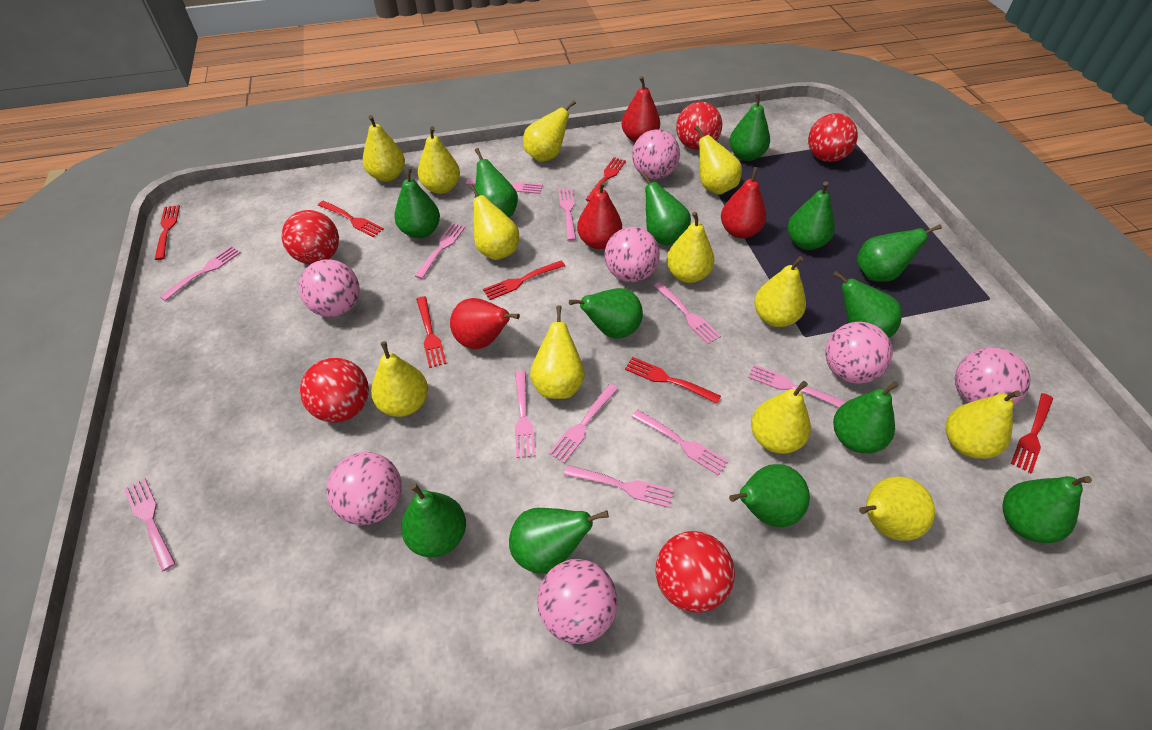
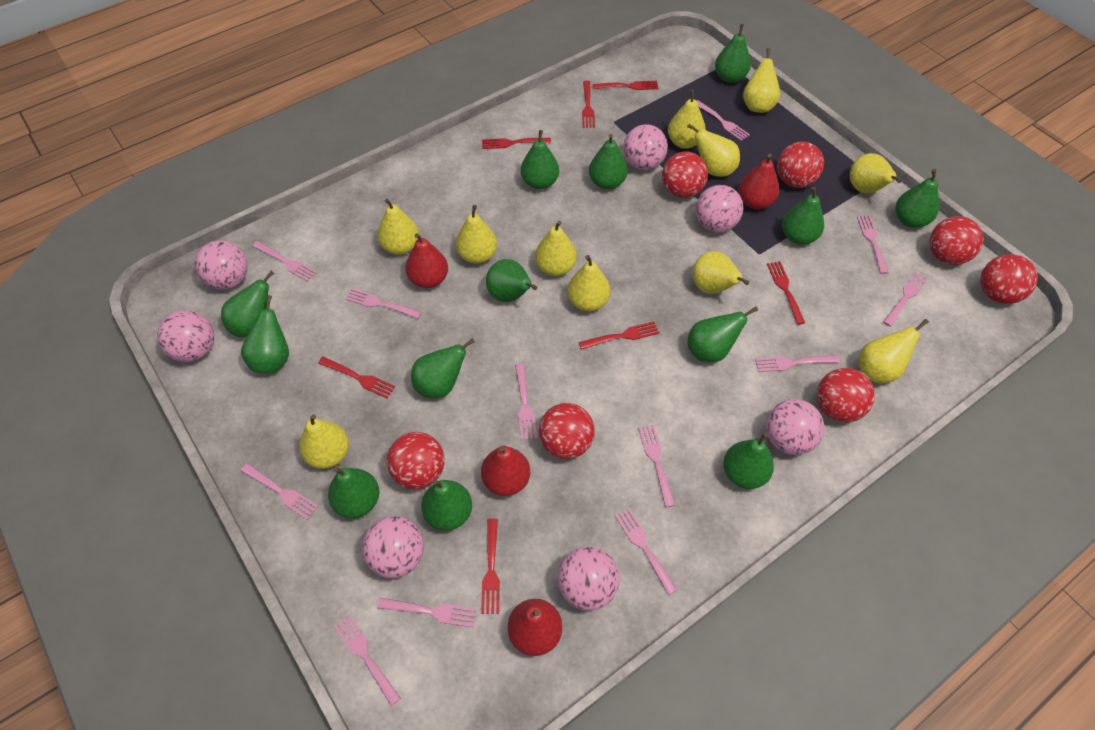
pink fork: 11 -> 12
red ball: 5 -> 7
yellow pear: 12 -> 11

